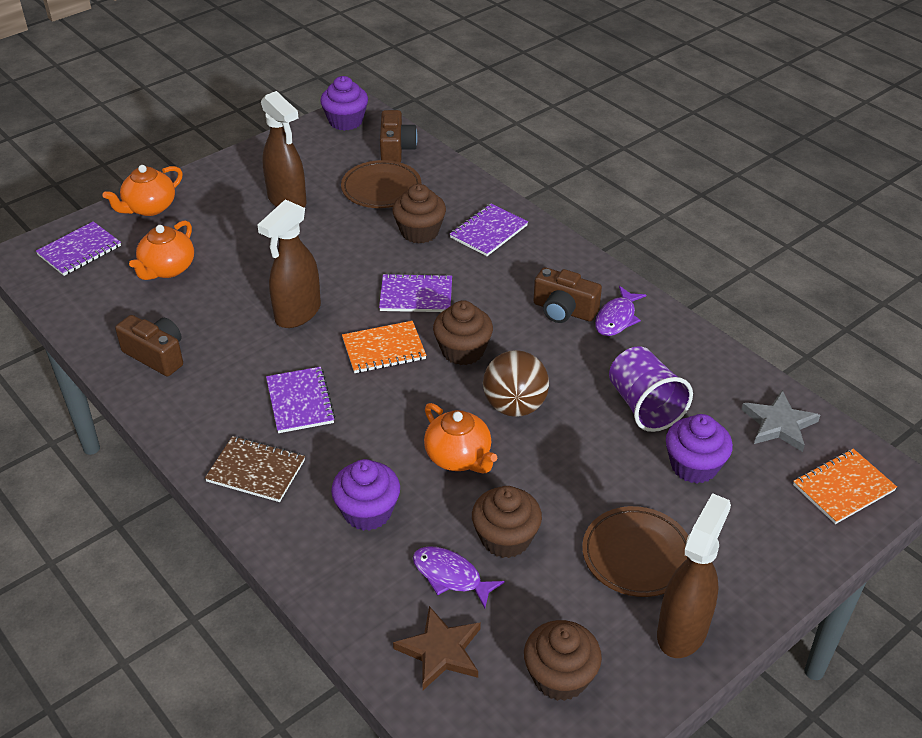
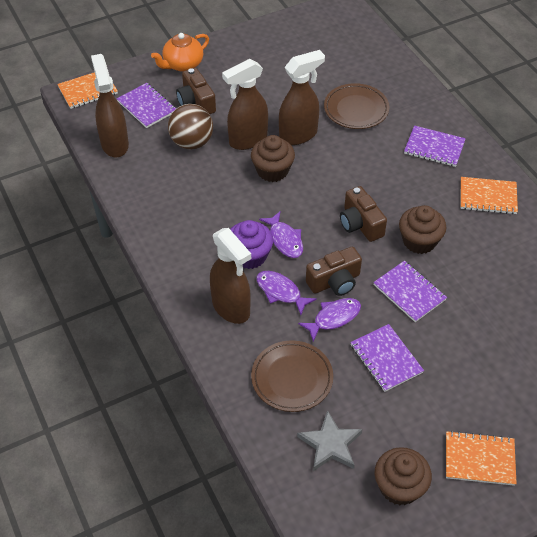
brown cupcake: 4 -> 3
brown notebook: 1 -> 0
brown spray bottle: 3 -> 4
brown star: 1 -> 0
orange notebook: 2 -> 3
orange teapot: 3 -> 1
purple cup: 1 -> 0
purple cupcake: 3 -> 1
purple fish: 2 -> 3

